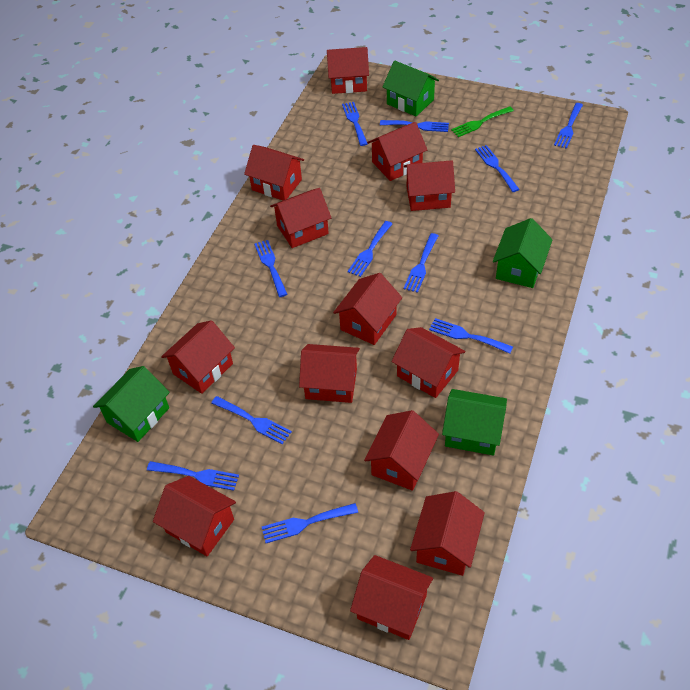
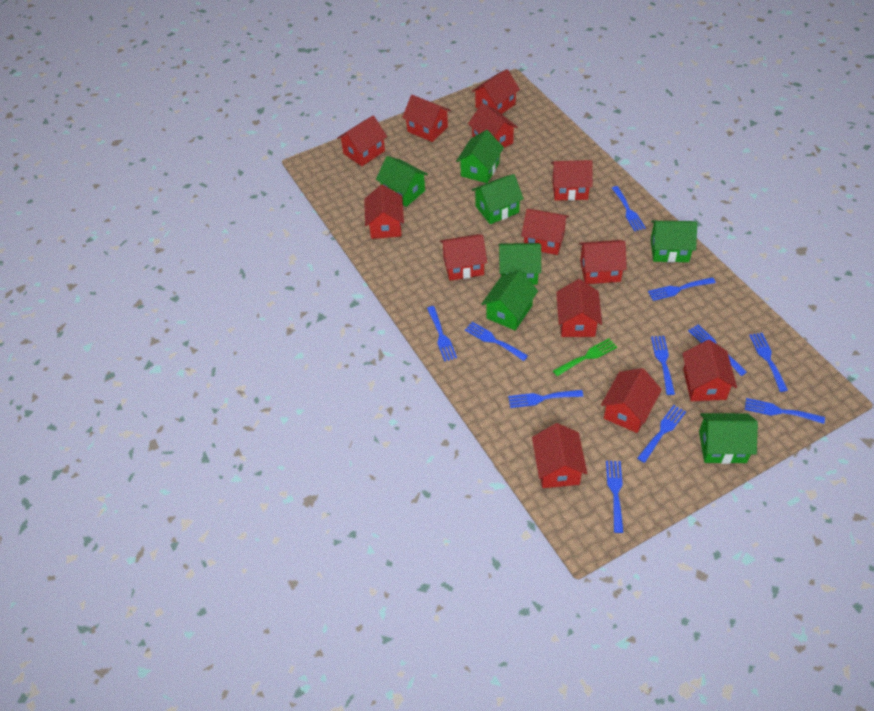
green house: 4 -> 7

